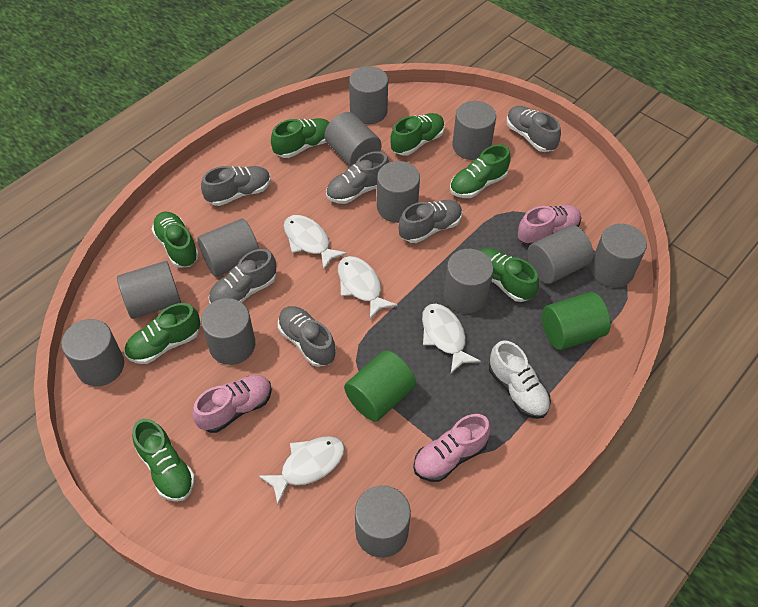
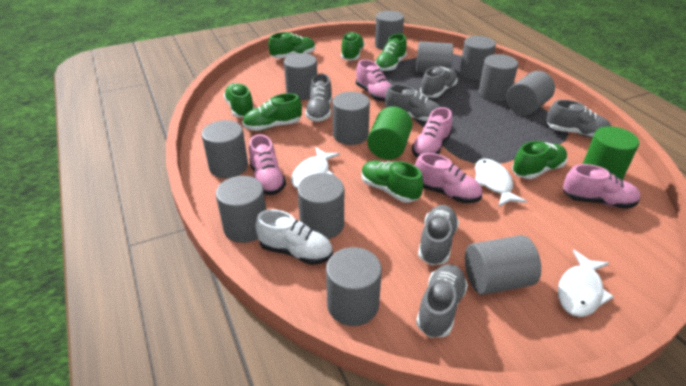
pink shoe: 3 -> 5
white fish: 4 -> 3

